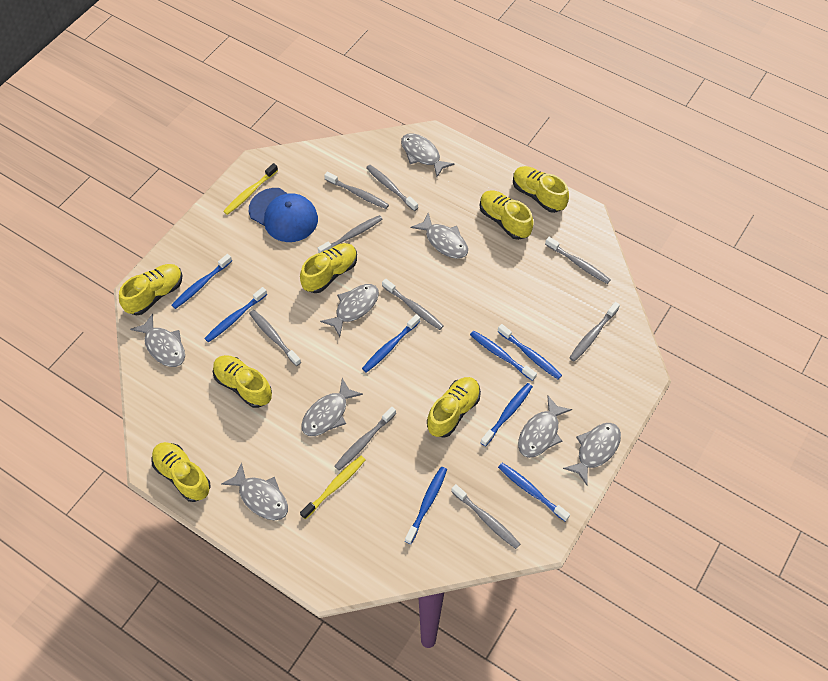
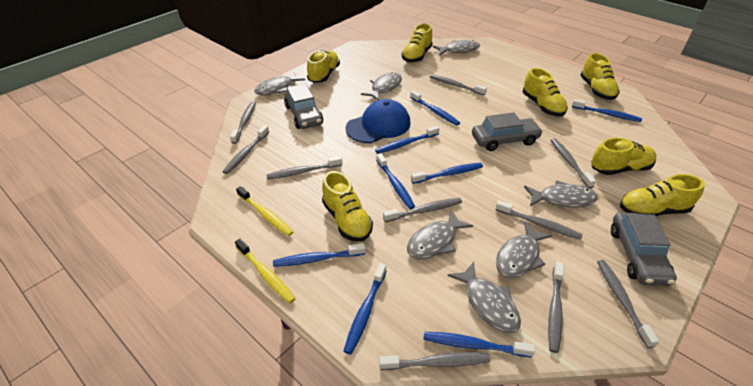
grey car: 0 -> 3
grey fish: 8 -> 7
grey toothbrush: 9 -> 10

